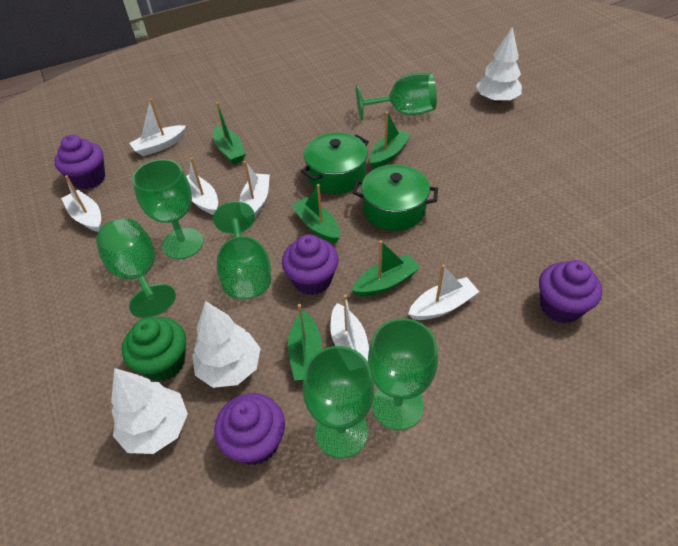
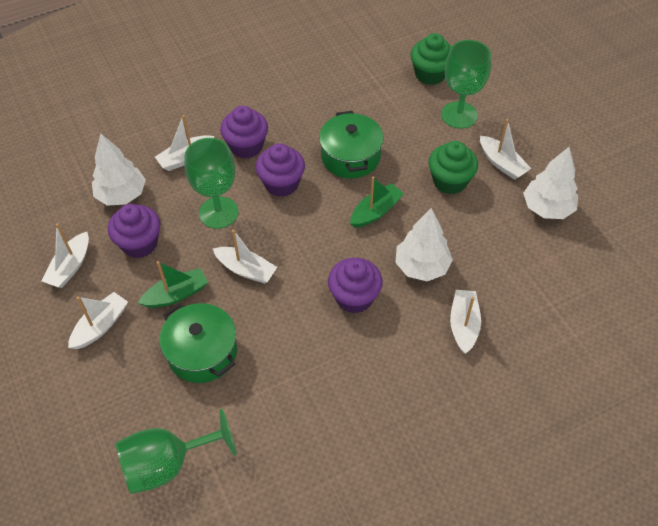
green boat: 5 -> 2
green cupcake: 1 -> 2
green goblet: 6 -> 3

